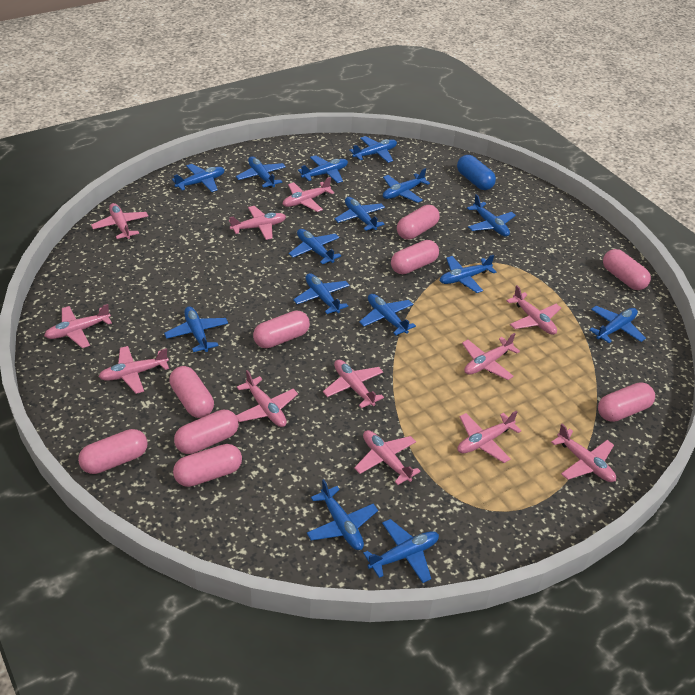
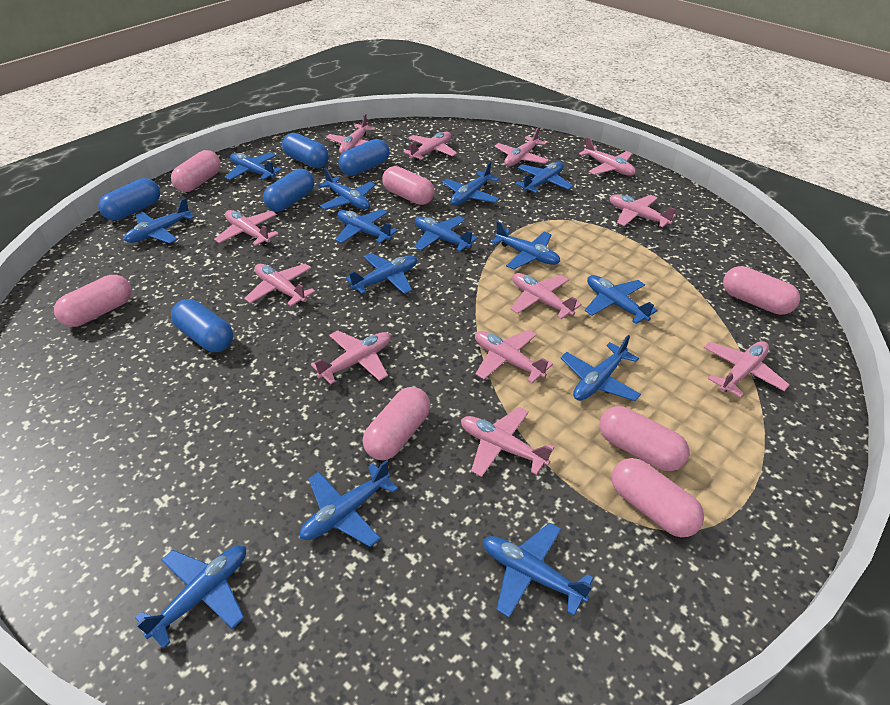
blue capsule: 1 -> 5
blue plane: 15 -> 14
pink capsule: 9 -> 7

